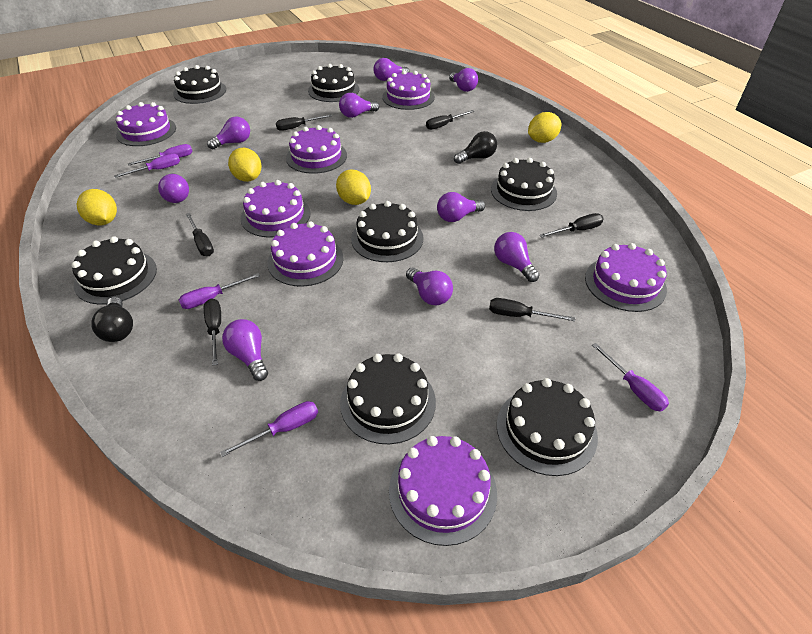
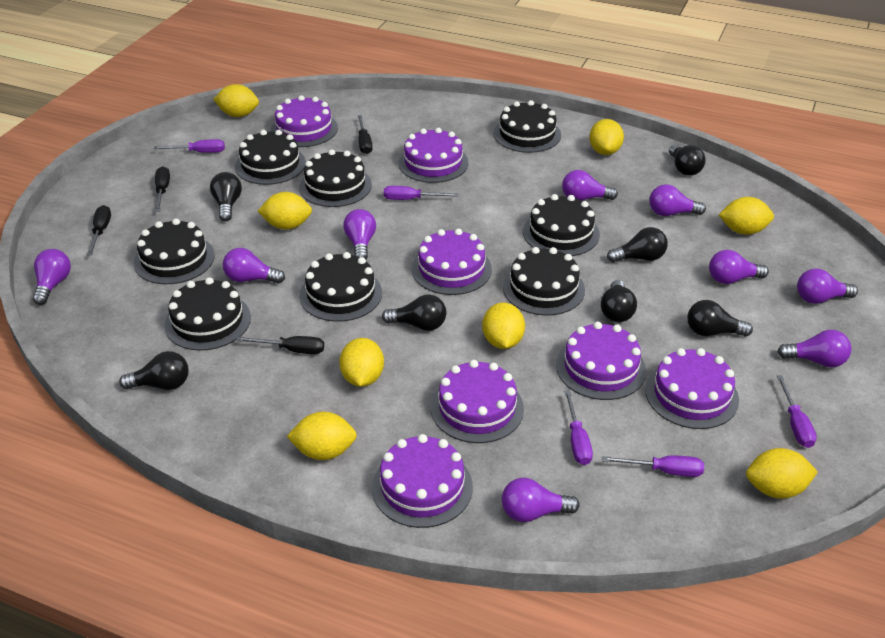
black cake: 7 -> 8
black light bulb: 2 -> 7
black screwdriver: 6 -> 4
yellow lemon: 4 -> 8

